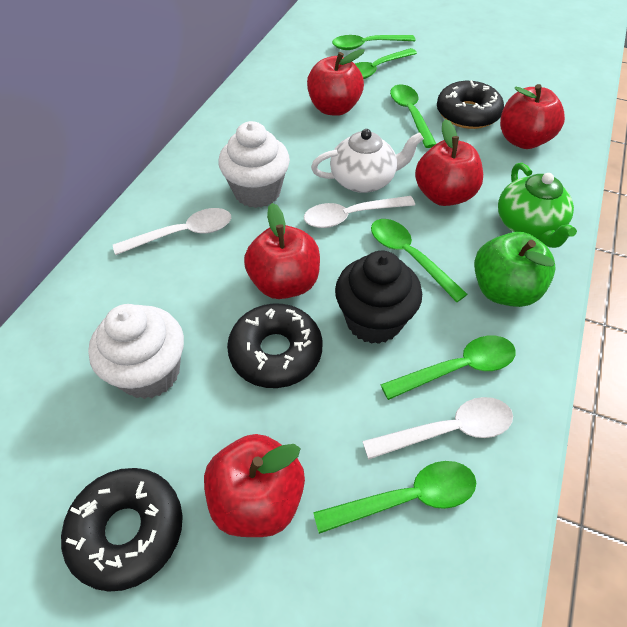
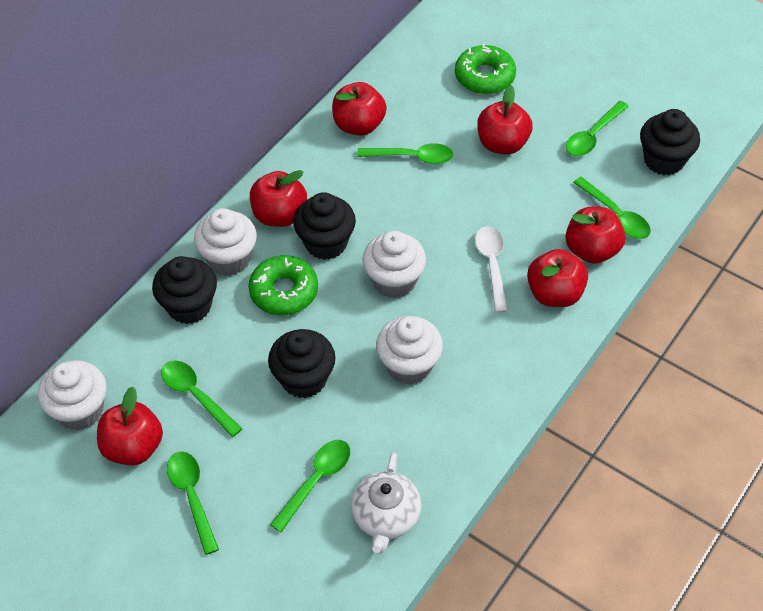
black cupcake: 1 -> 4
black donut: 3 -> 0
green apple: 1 -> 0
green donut: 0 -> 2
green teapot: 1 -> 0
red apple: 5 -> 6
white cupcake: 2 -> 4
white spoon: 3 -> 1

